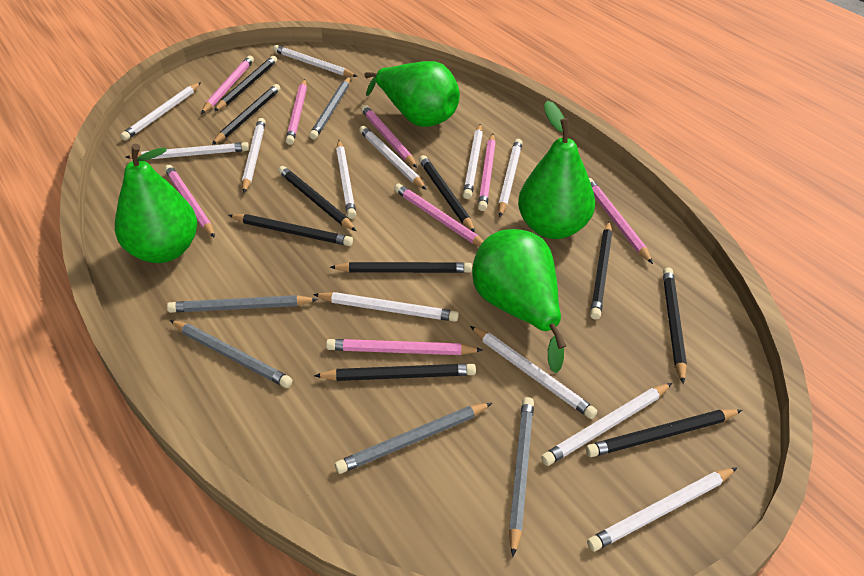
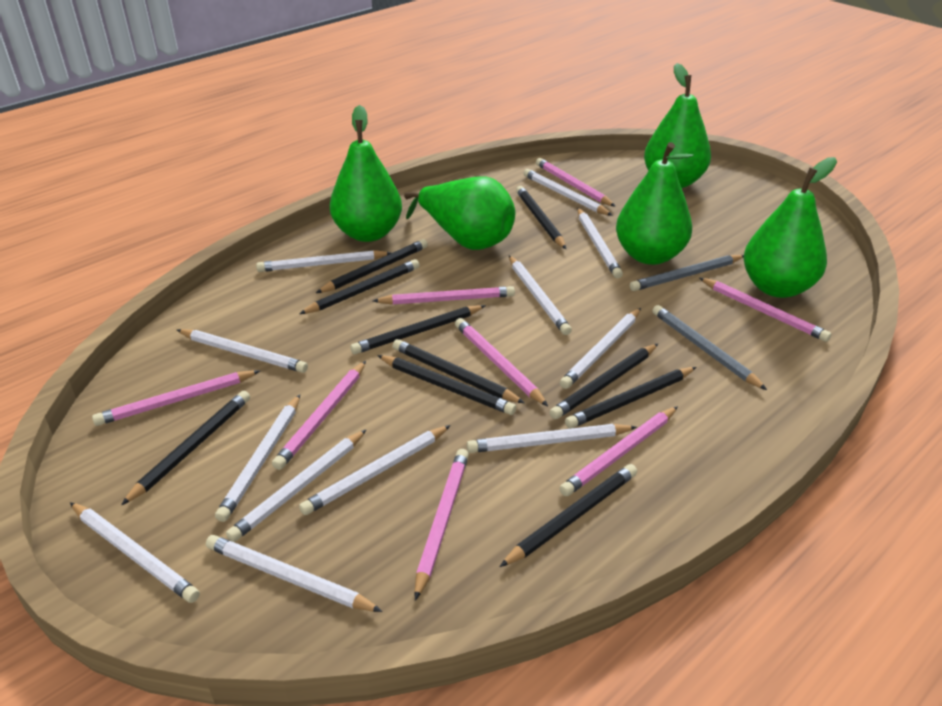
green pear: 4 -> 5
grey pencil: 5 -> 2

